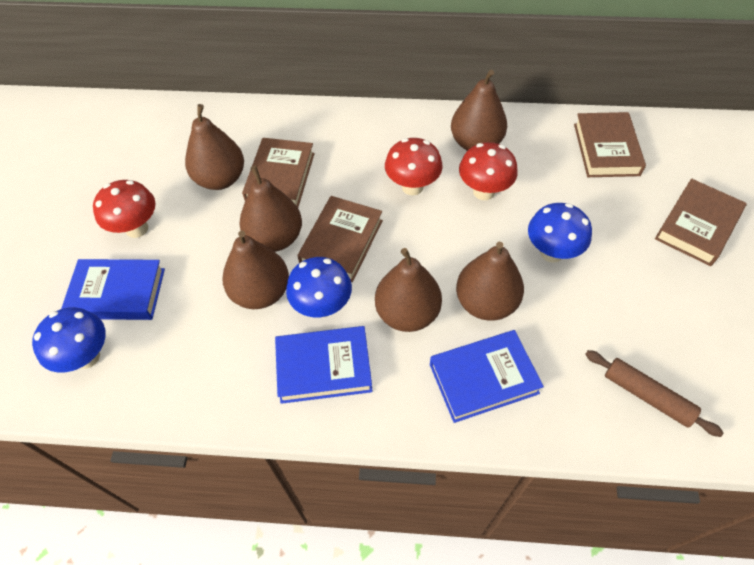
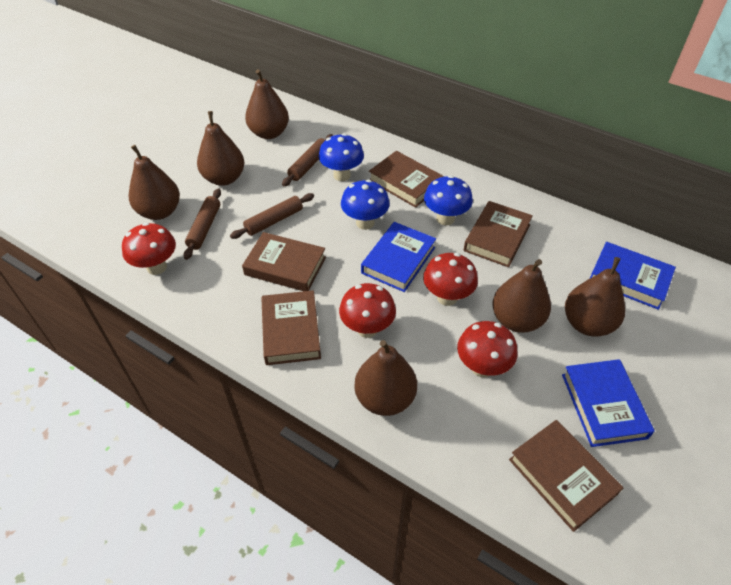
brown book: 4 -> 5
brown rolling pin: 1 -> 3
red mushroom: 3 -> 4

